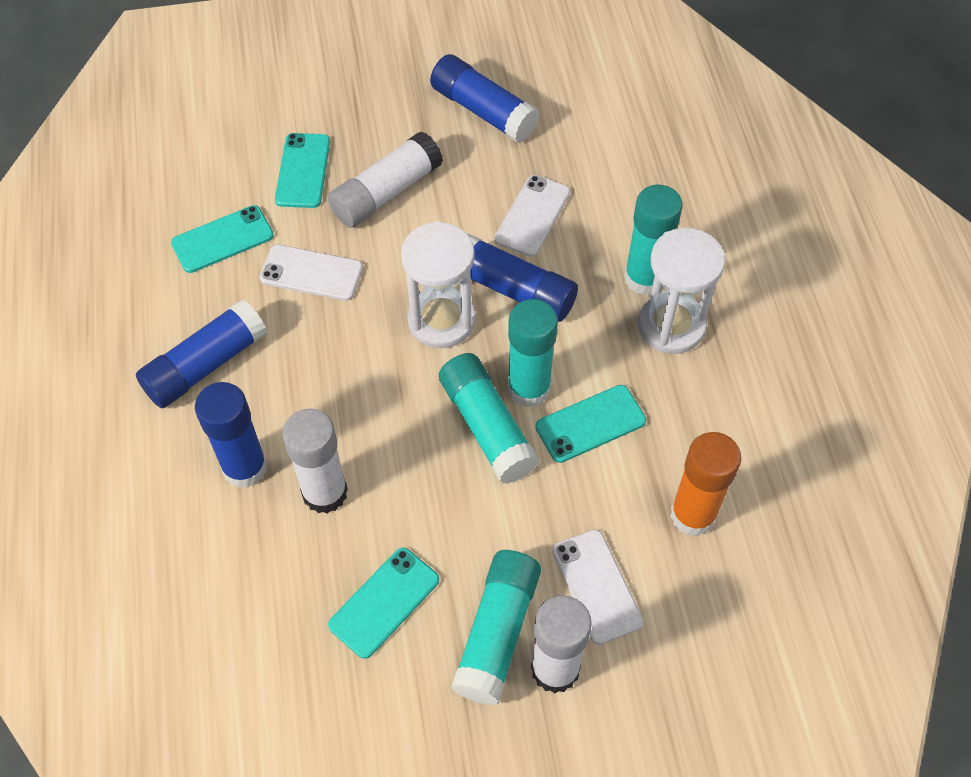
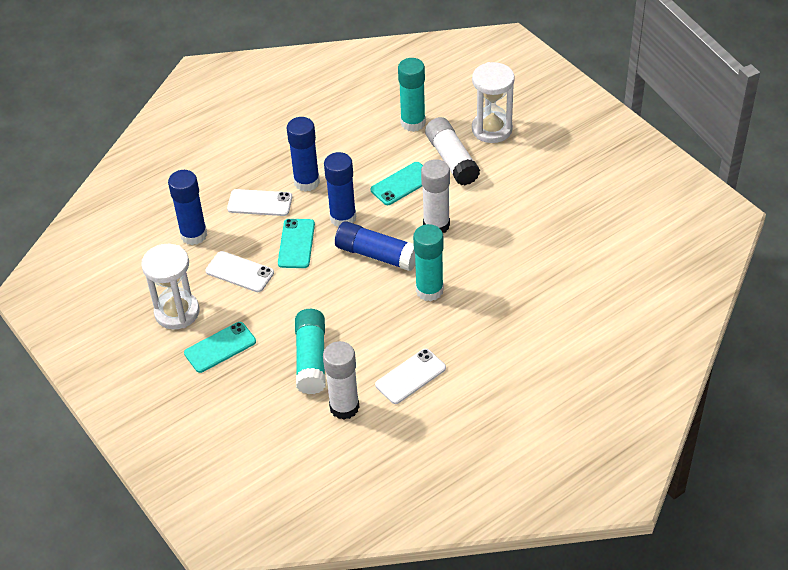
orange glue stick: 1 -> 0
turquoise glue stick: 4 -> 3
turquoise phone: 4 -> 3

